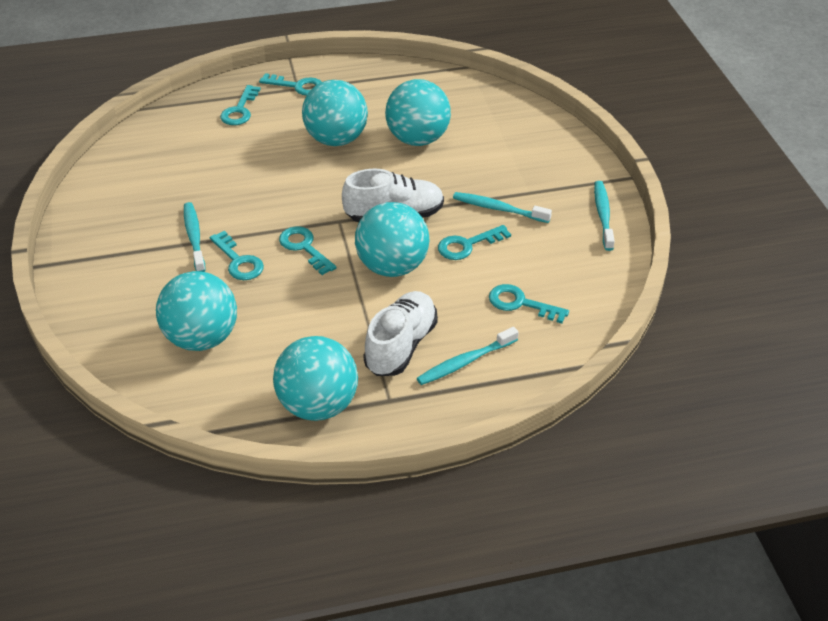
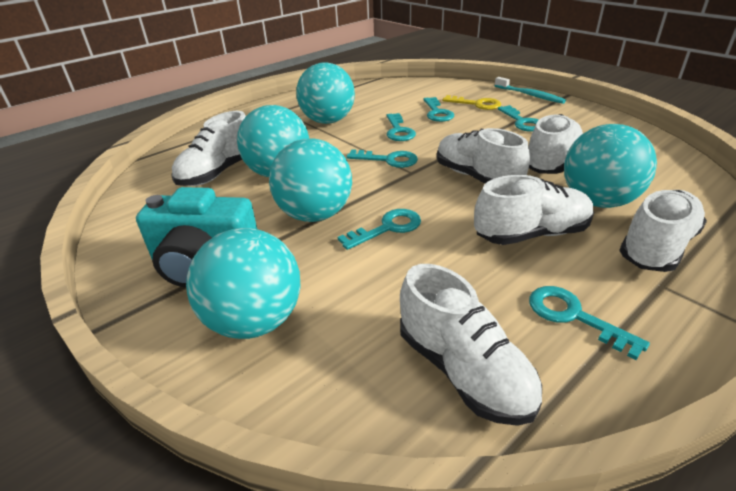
turquoise camera: 0 -> 1
turquoise toothbrush: 4 -> 1
white shoe: 2 -> 6
yellow key: 0 -> 1

